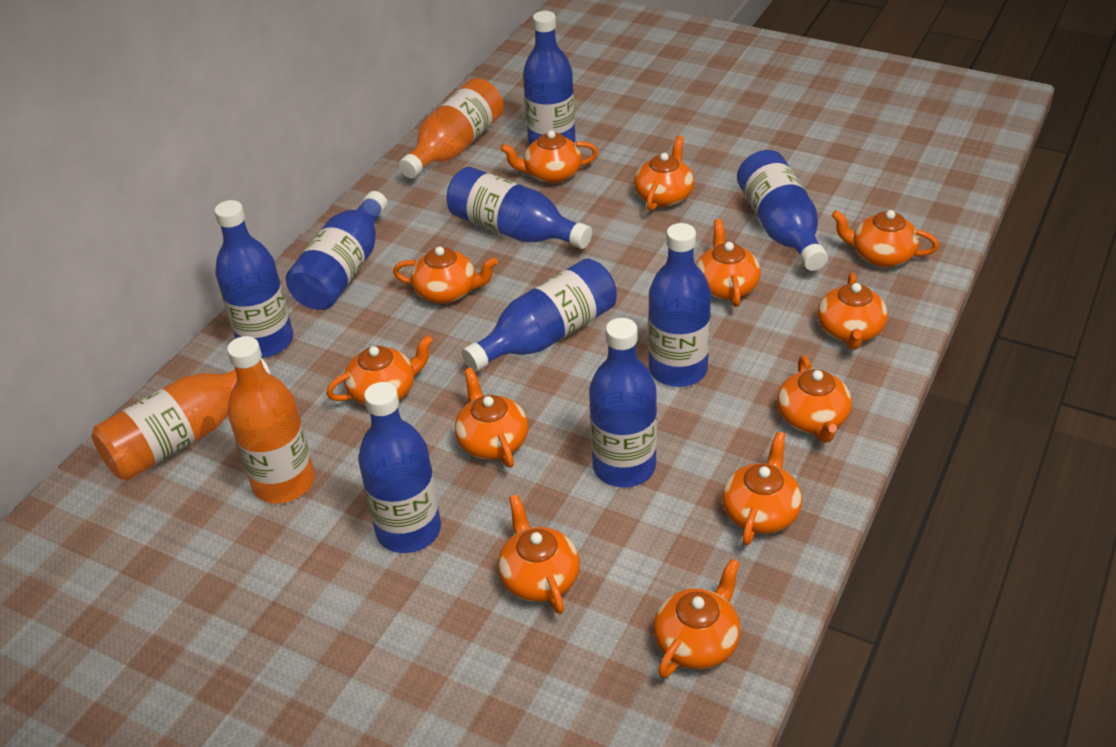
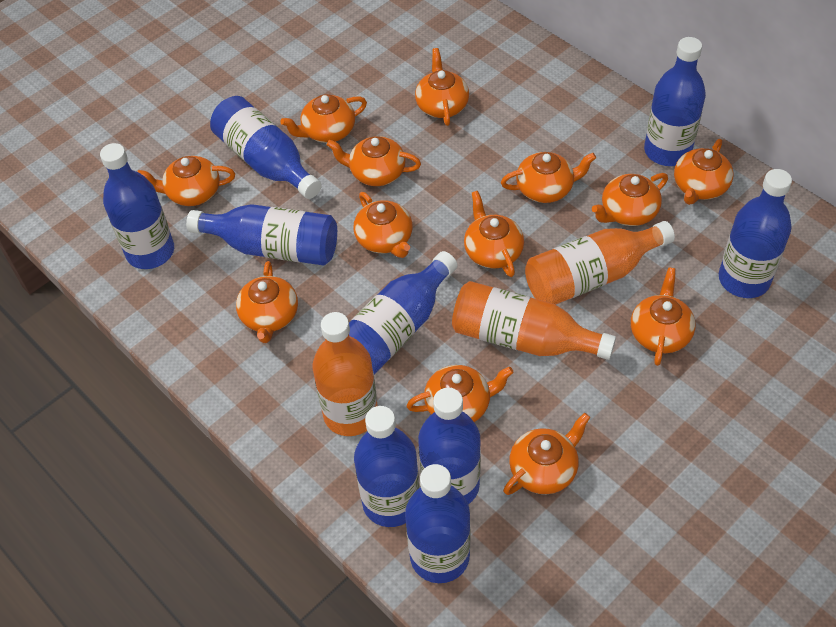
orange teapot: 12 -> 13

